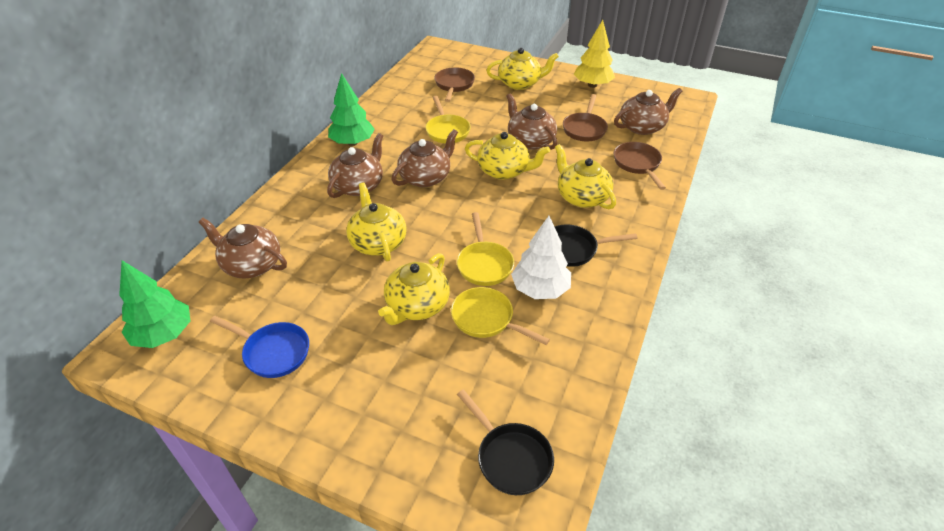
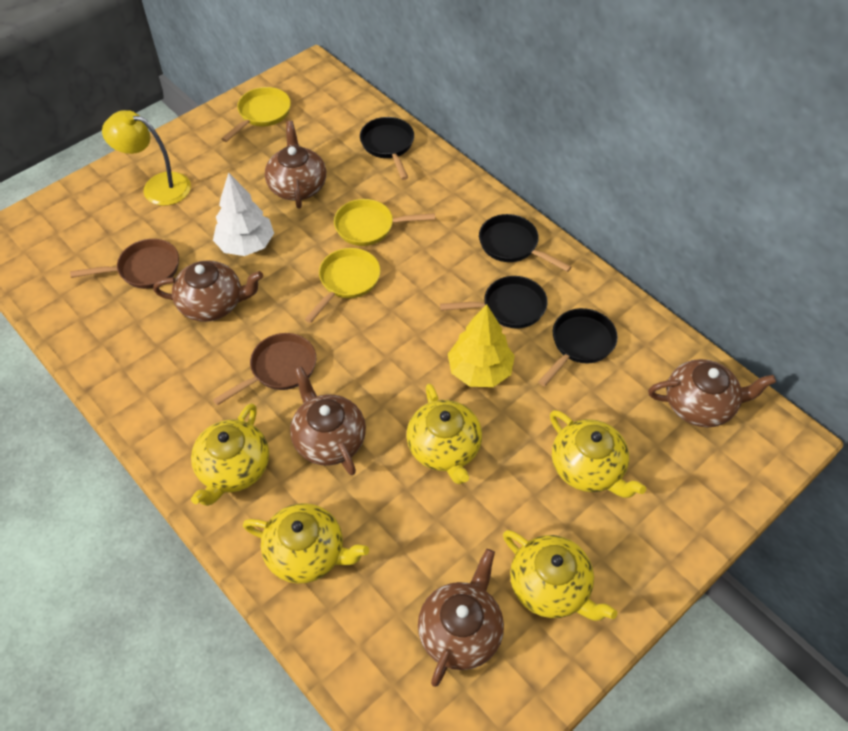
black pan: 2 -> 4
blue pan: 1 -> 0
brown pan: 3 -> 2
green tree: 2 -> 0
yellow lamp: 0 -> 1

